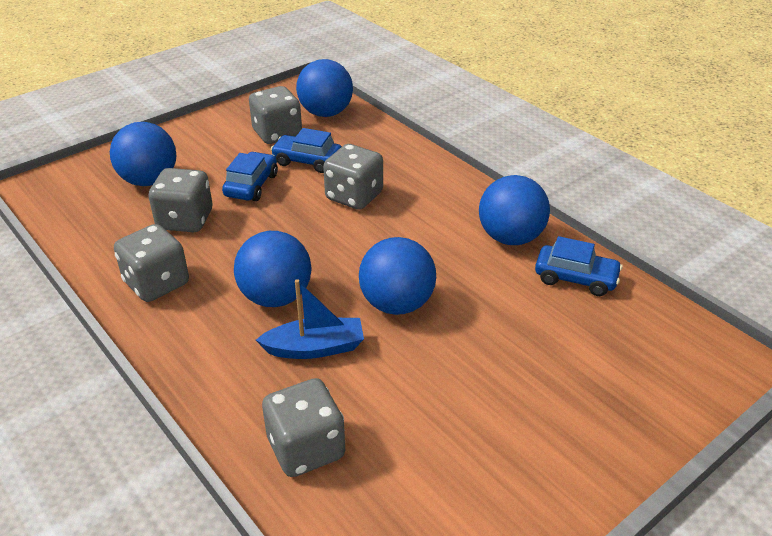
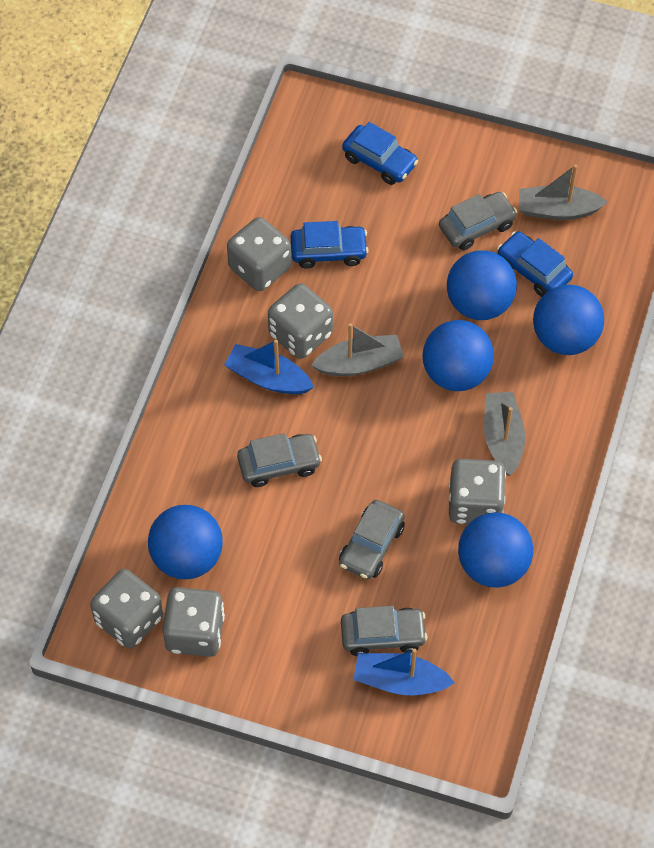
blue boat: 1 -> 2
grey boat: 0 -> 3
grey car: 0 -> 4

